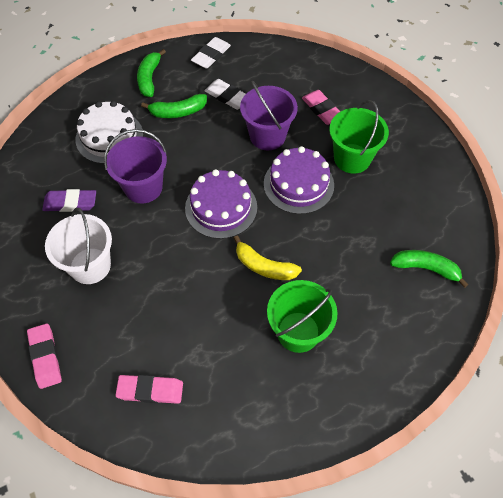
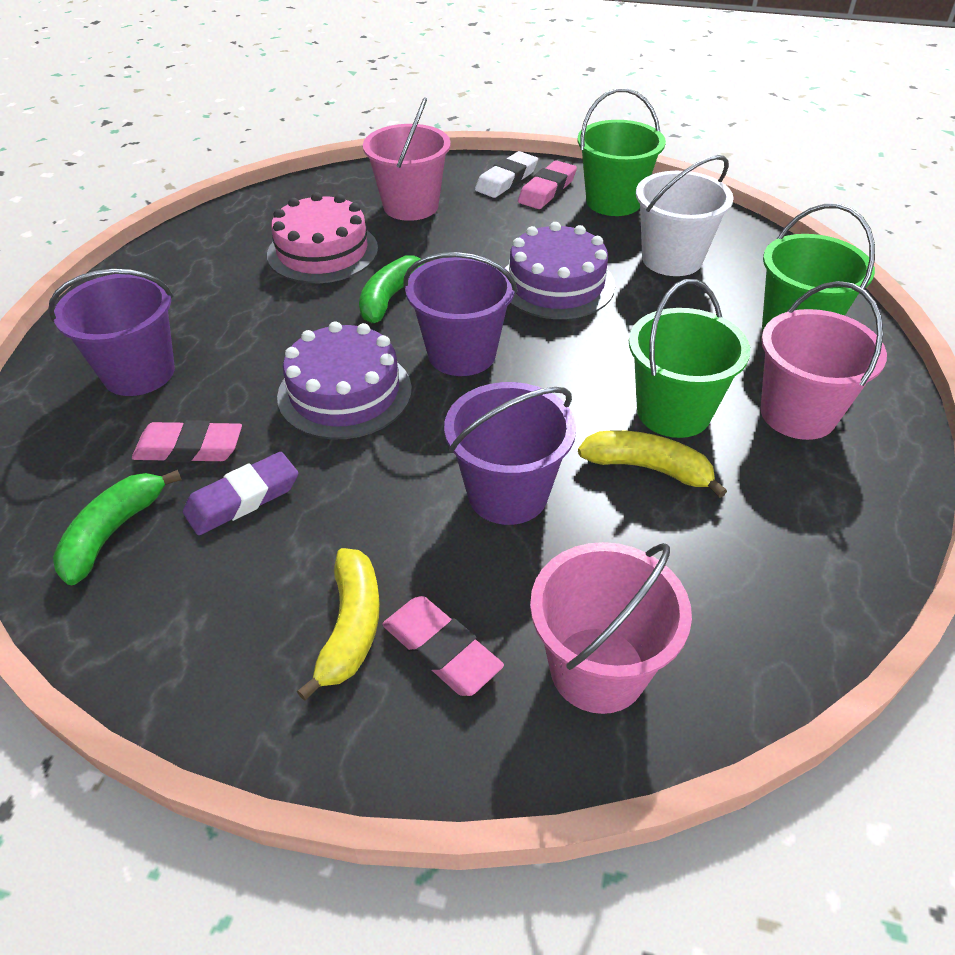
green banana: 3 -> 2
green bucket: 2 -> 3
pink bucket: 0 -> 3
pink cake: 0 -> 1
purple bucket: 2 -> 3
white cake: 1 -> 0
white eraser: 2 -> 1
yellow banana: 1 -> 2

